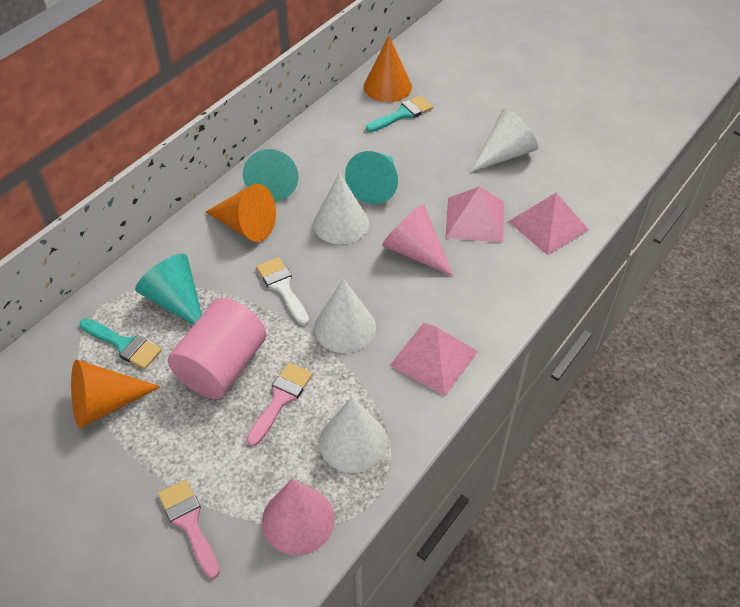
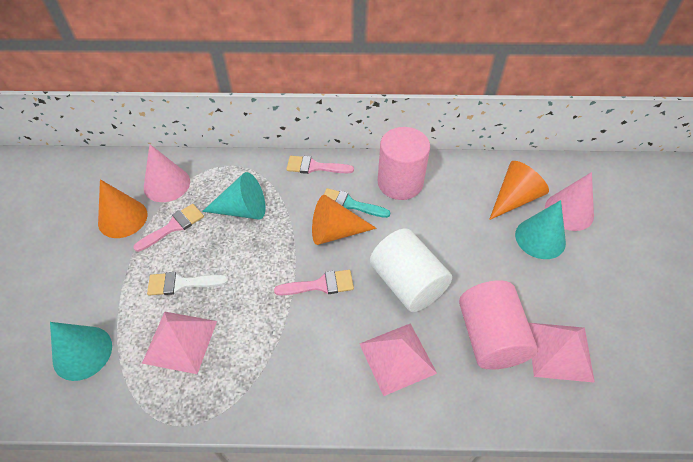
pink brush: 2 -> 3
pink cylinder: 1 -> 2
turquoise brush: 2 -> 1
white cone: 4 -> 0
white cylinder: 0 -> 1

